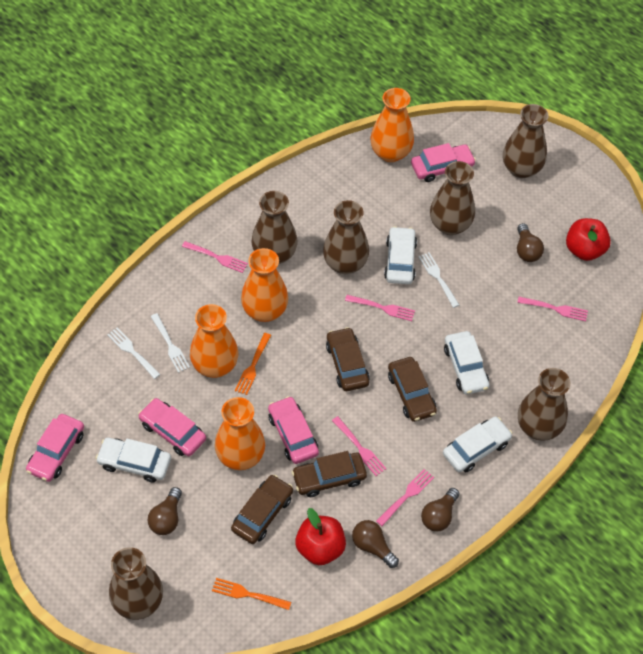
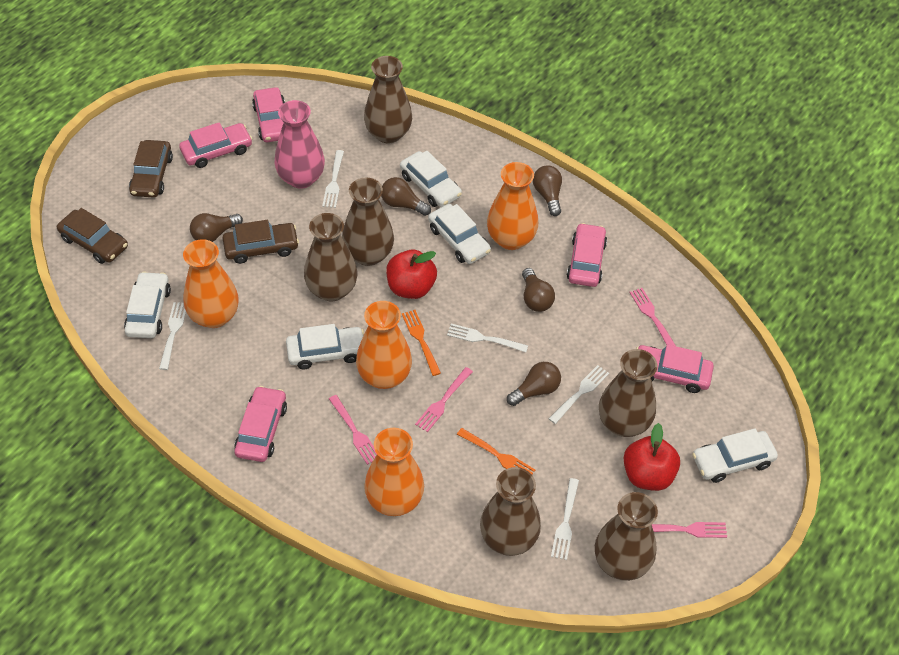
brown car: 4 -> 3
brown light bulb: 4 -> 5
pink car: 4 -> 5
pink fork: 5 -> 4
pink vase: 0 -> 1
white car: 4 -> 5
white fork: 3 -> 5

